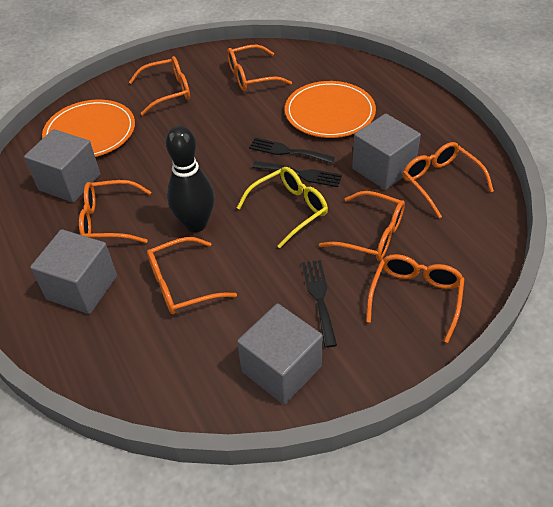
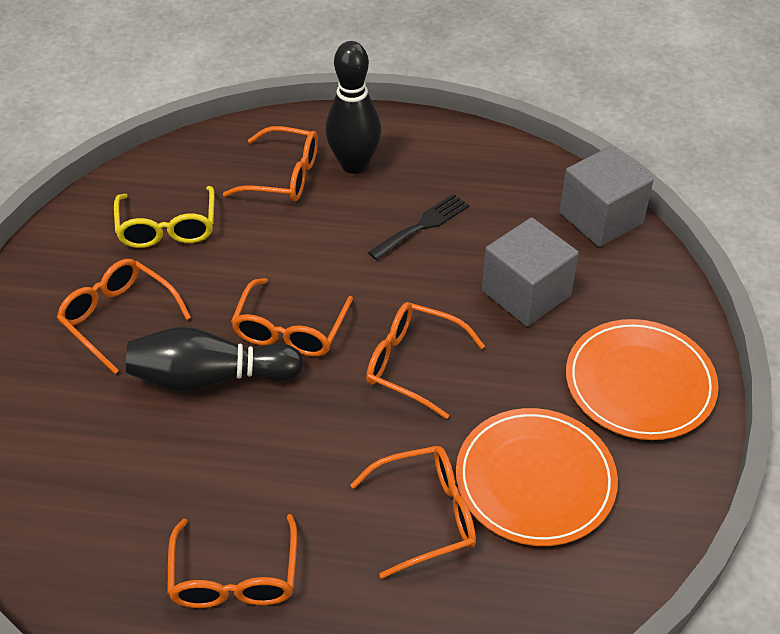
black bowling pin: 1 -> 2
black fork: 3 -> 1
grey cube: 4 -> 2
orange glasses: 7 -> 6

